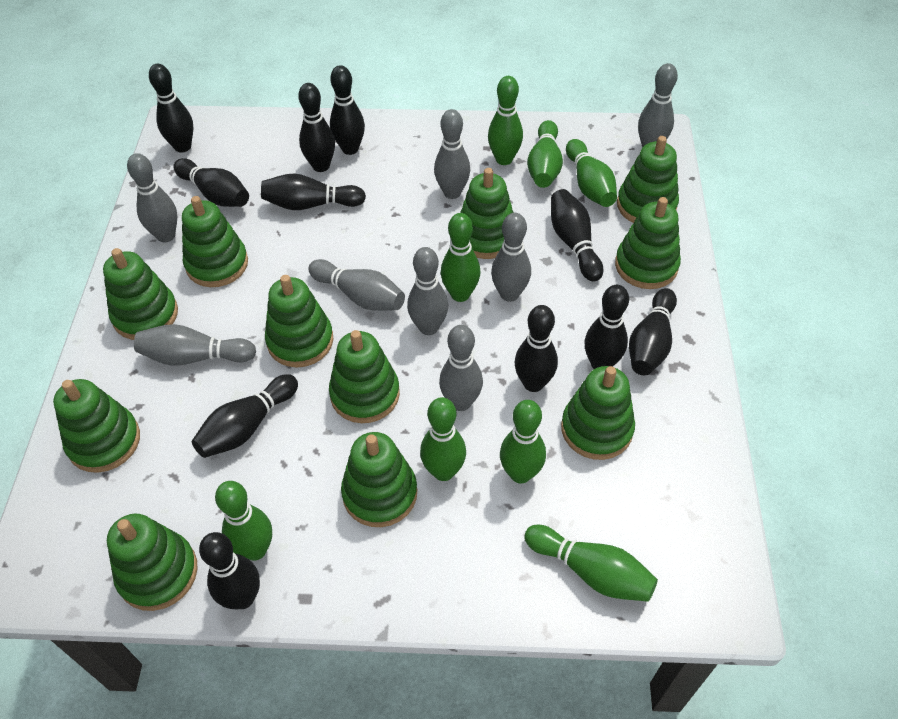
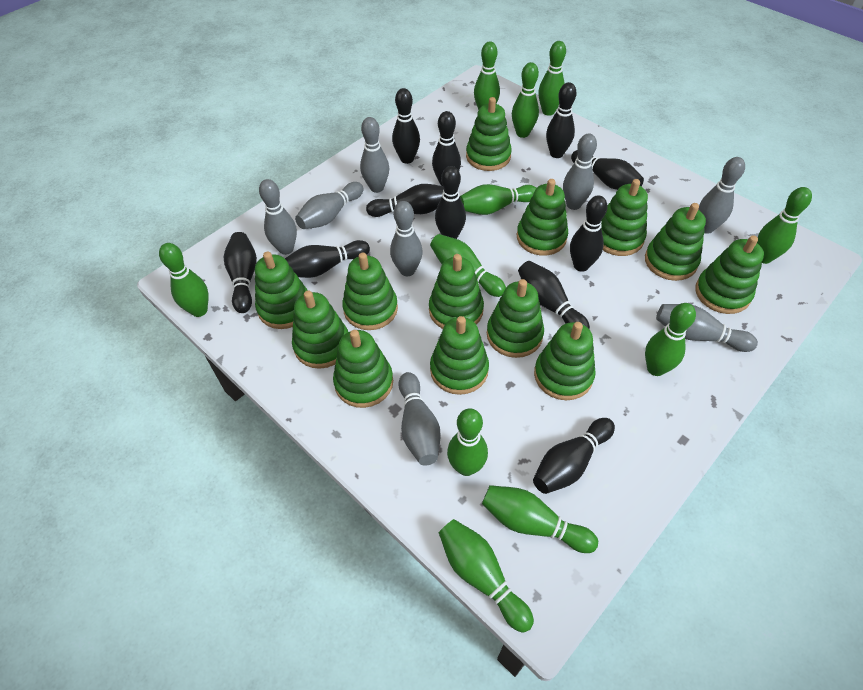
green bowling pin: 8 -> 11
green stacking toy: 11 -> 13

